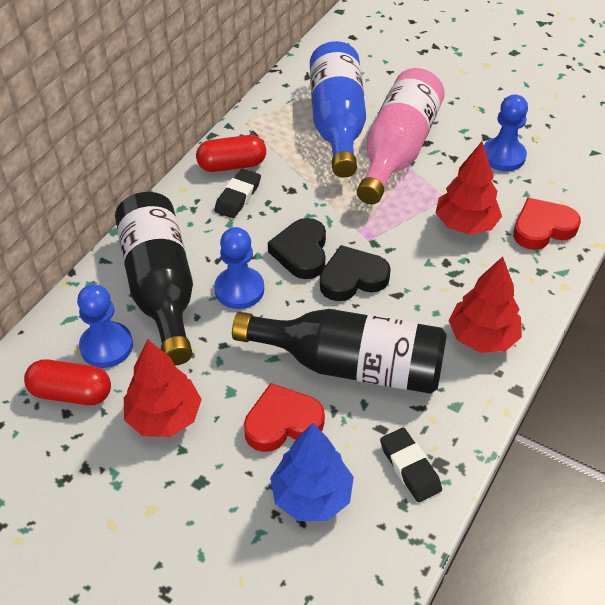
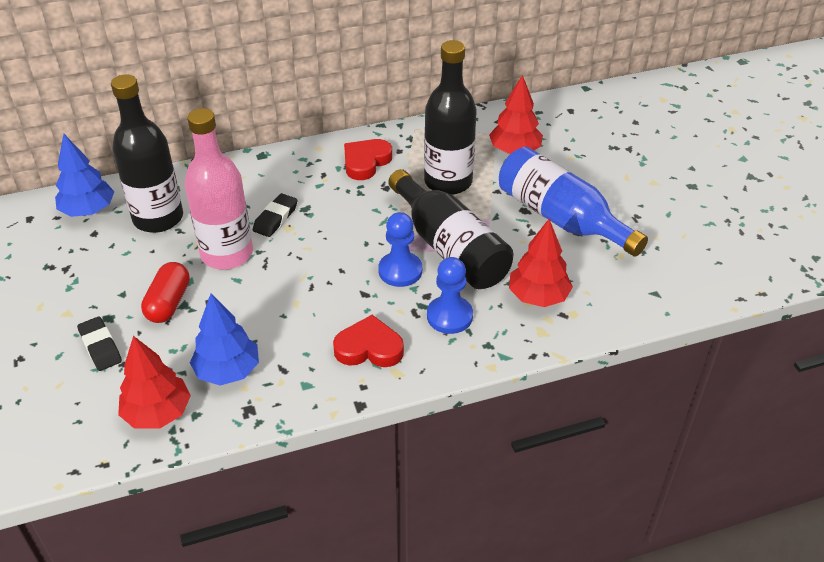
black bottle: 2 -> 3
black heart: 2 -> 0
blue pawn: 3 -> 2
blue tree: 1 -> 2
red capsule: 2 -> 1

